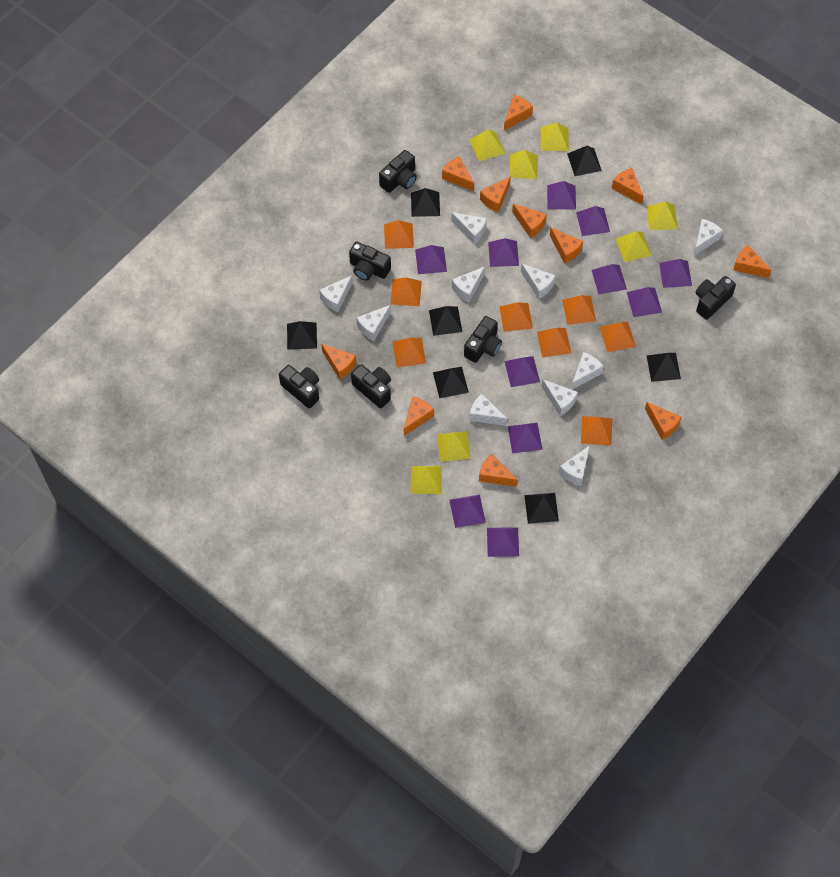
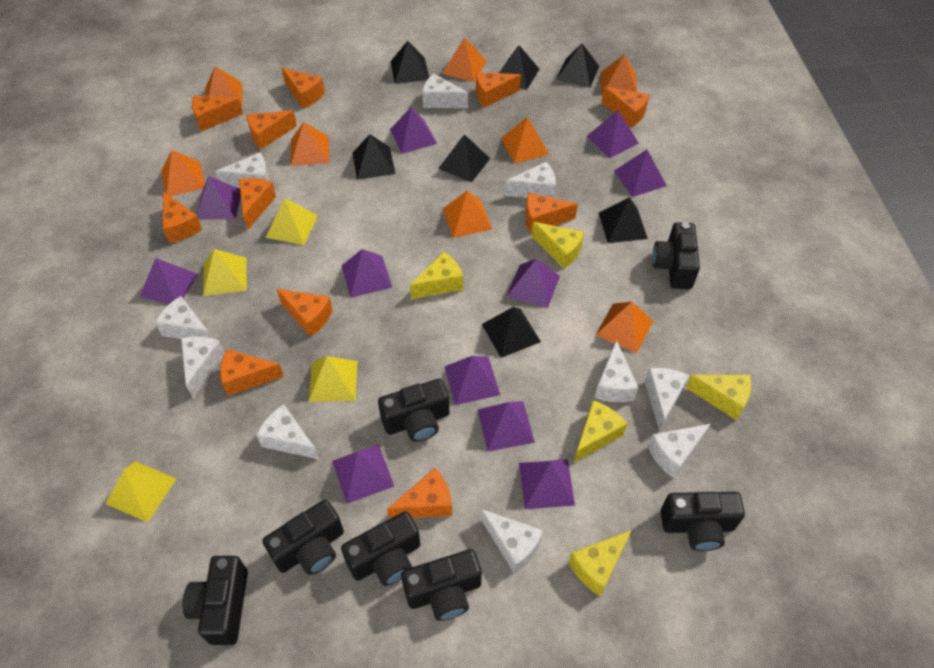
black camera: 6 -> 7
yellow cheese: 0 -> 5
yellow pyramid: 7 -> 4

